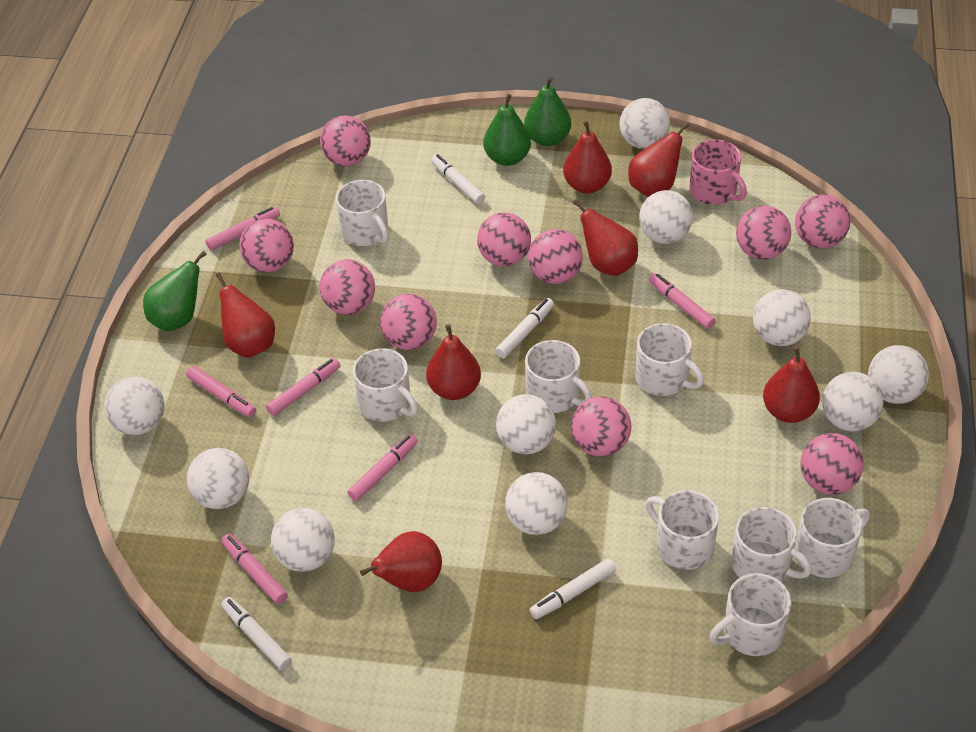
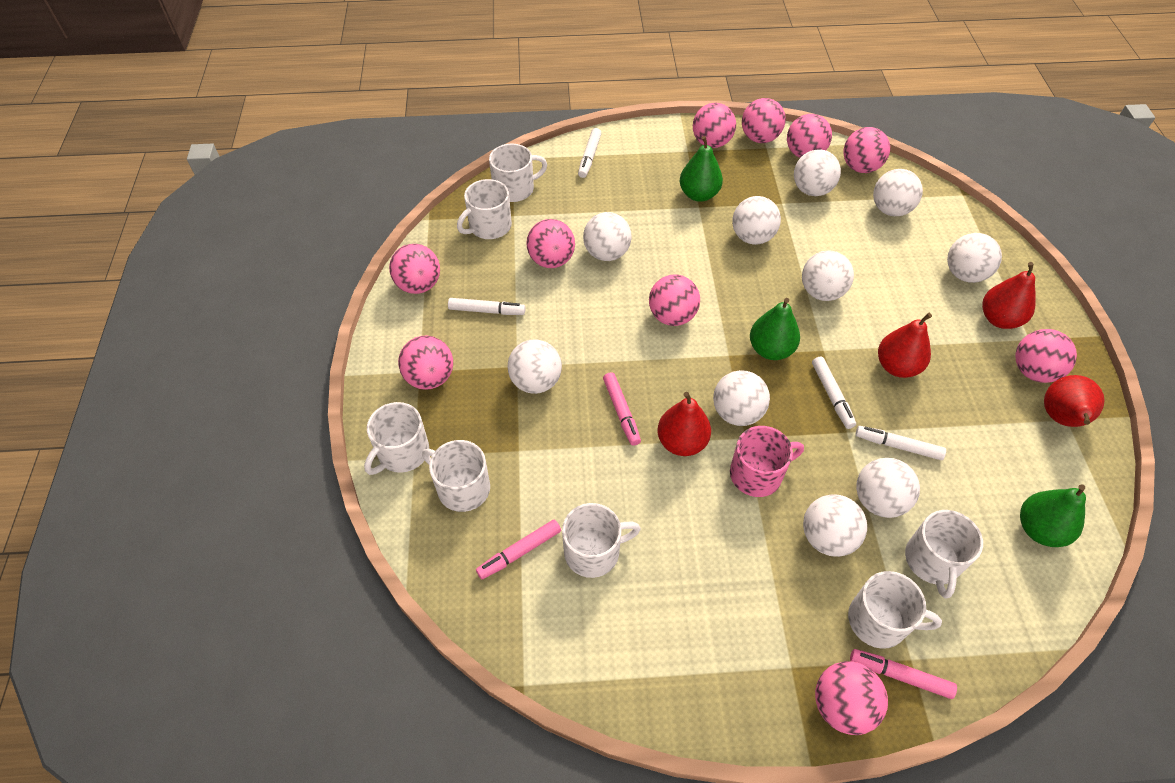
pink marker: 6 -> 3
red pear: 7 -> 4
white mug: 8 -> 7

